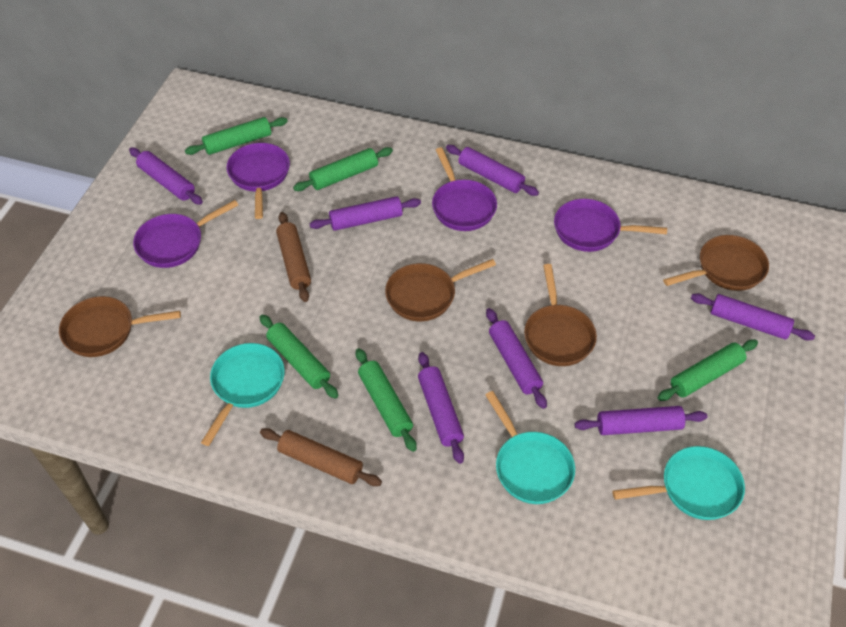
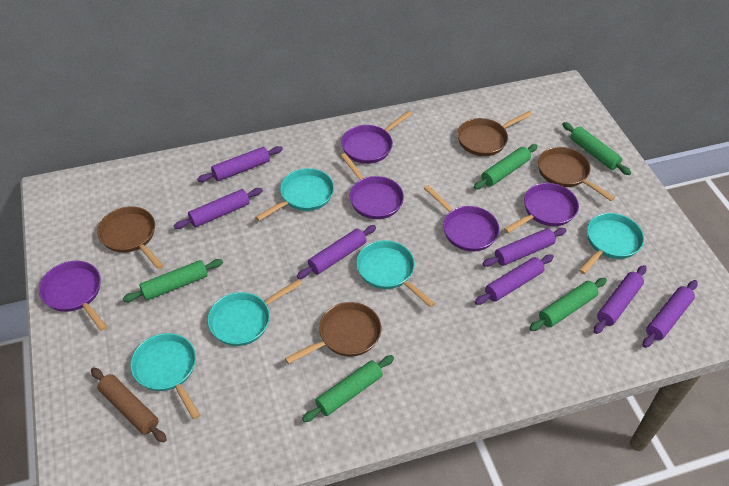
brown rolling pin: 2 -> 1
purple pan: 4 -> 5
turquoise pan: 3 -> 5

